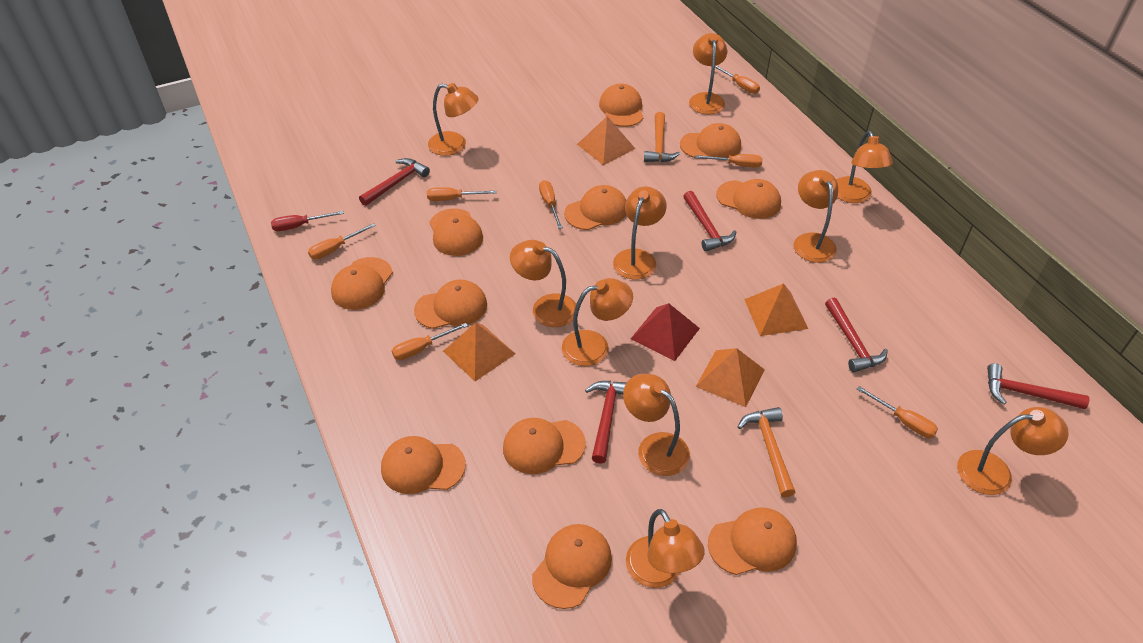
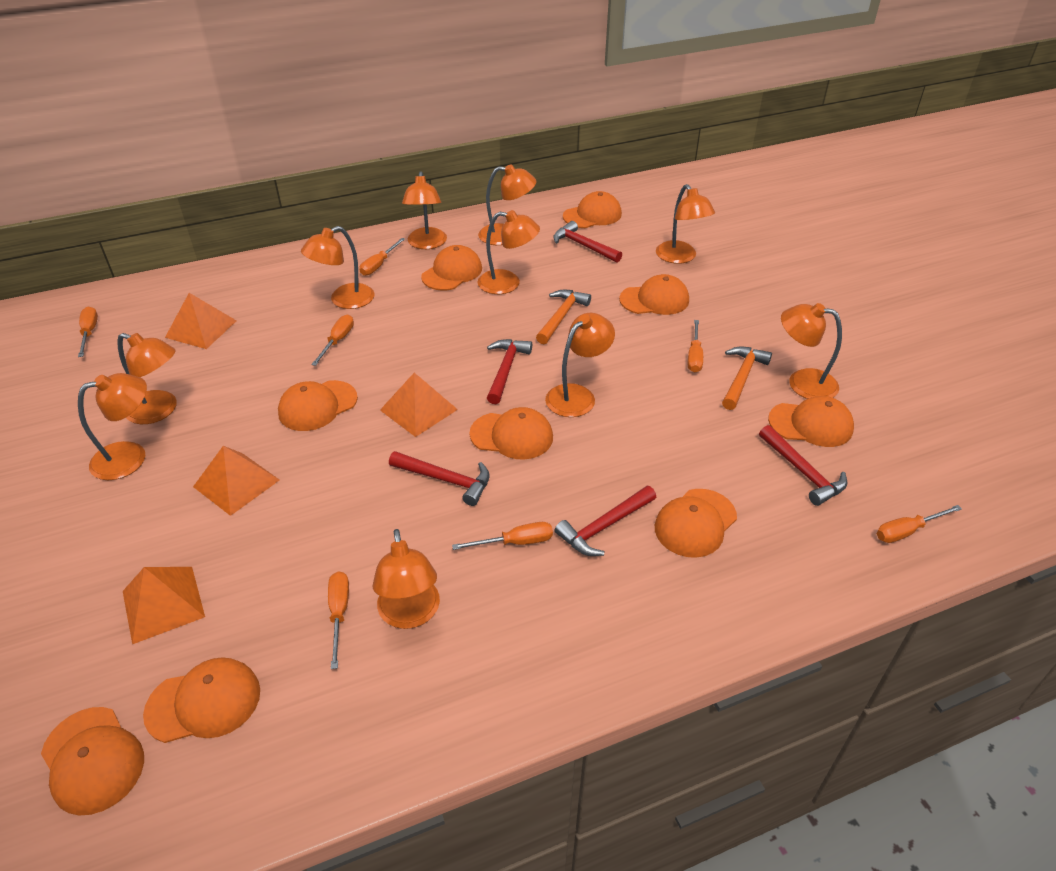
orange cap: 11 -> 9
red pyramid: 1 -> 0
red screwdriver: 1 -> 0

